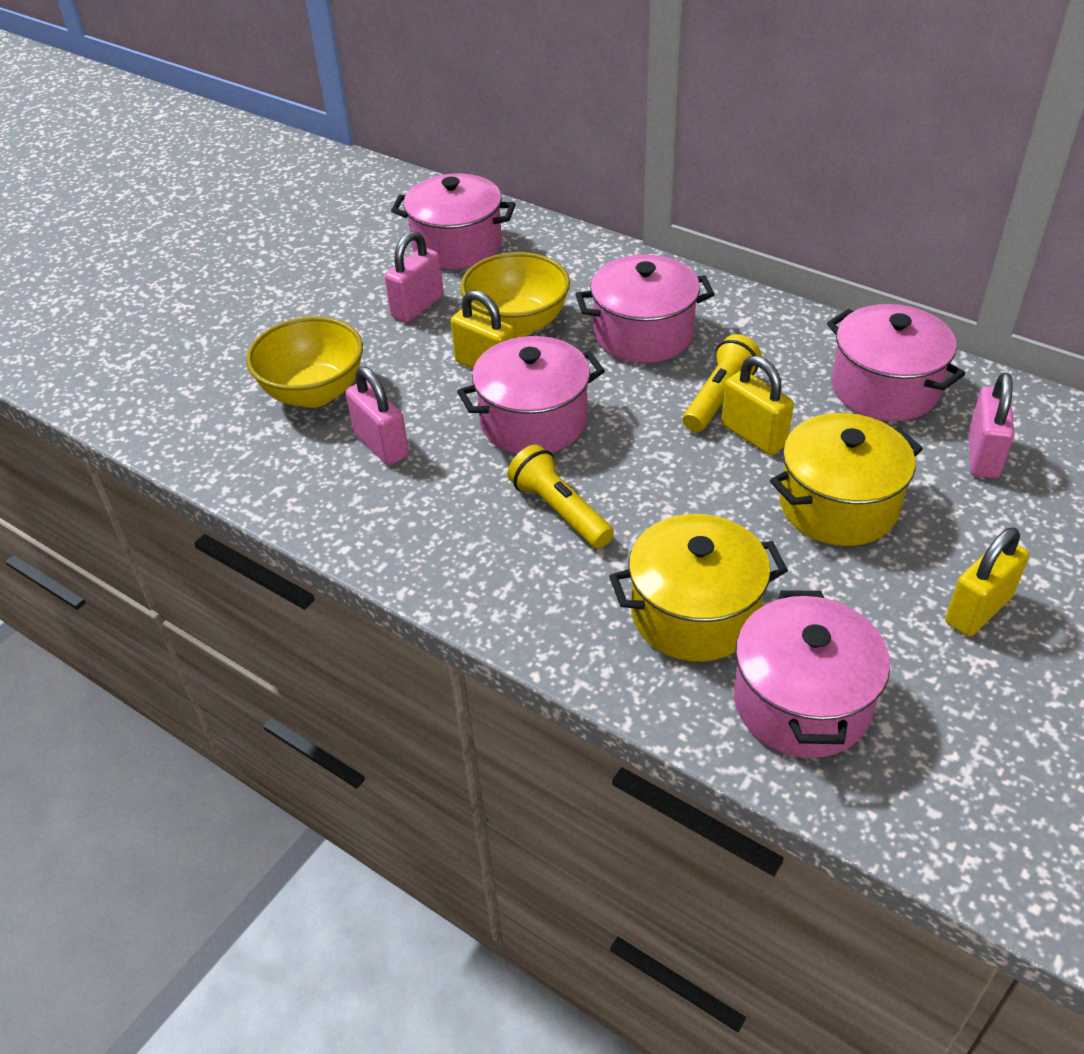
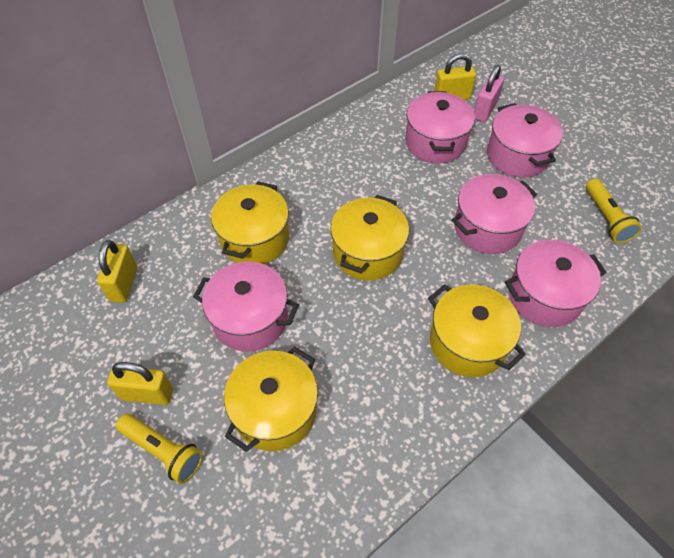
pink padlock: 3 -> 1
yellow bowl: 2 -> 0
yellow pot: 2 -> 4

